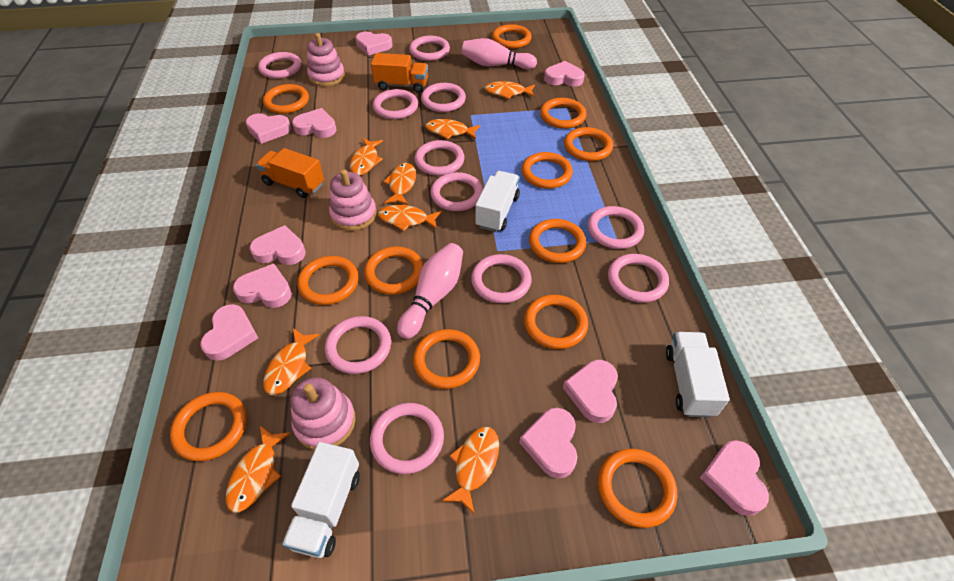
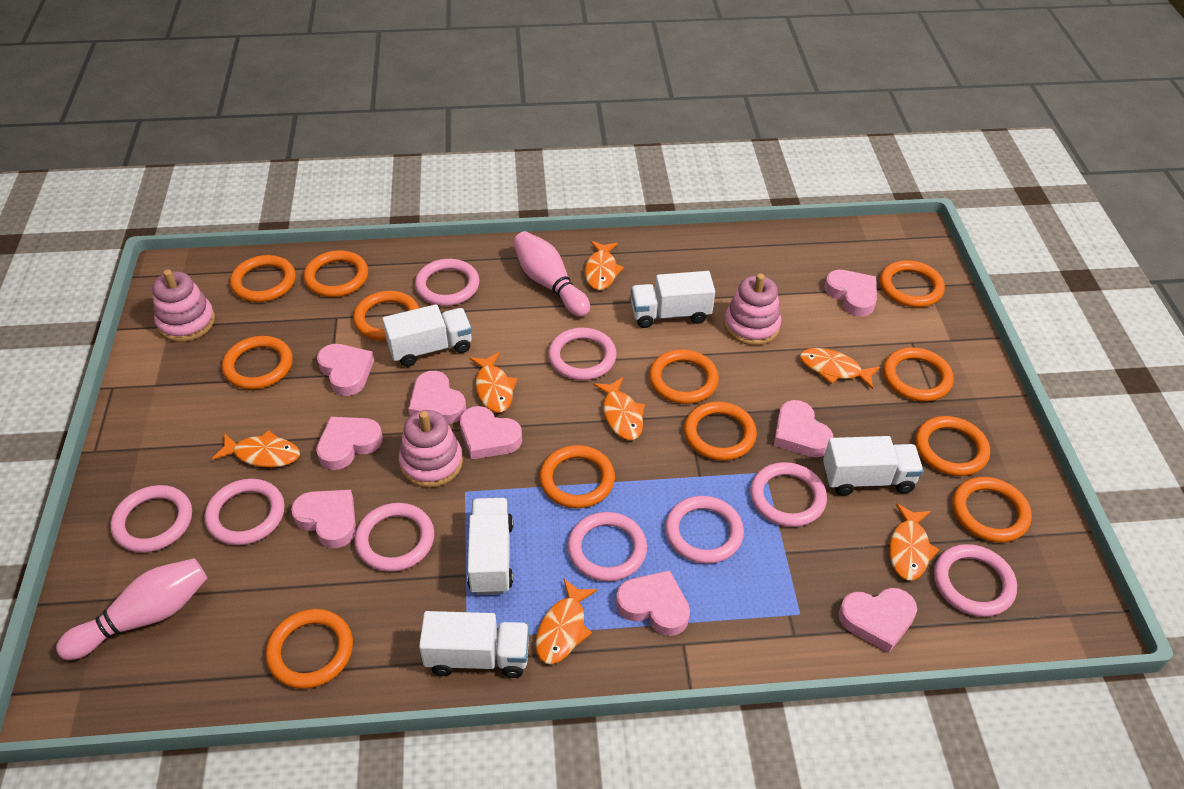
orange fish: 8 -> 7
orange truck: 2 -> 0
pink heart: 10 -> 9
pink ring: 11 -> 9
white truck: 3 -> 5

